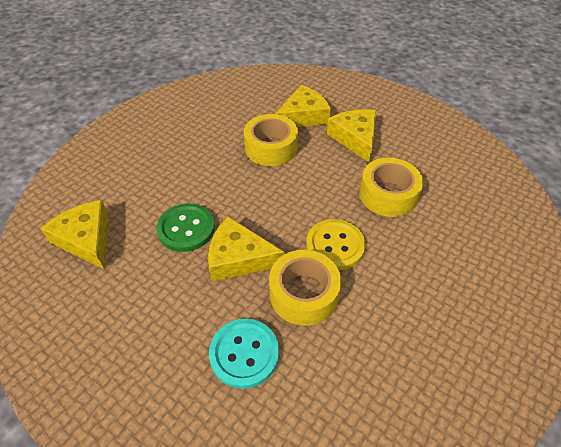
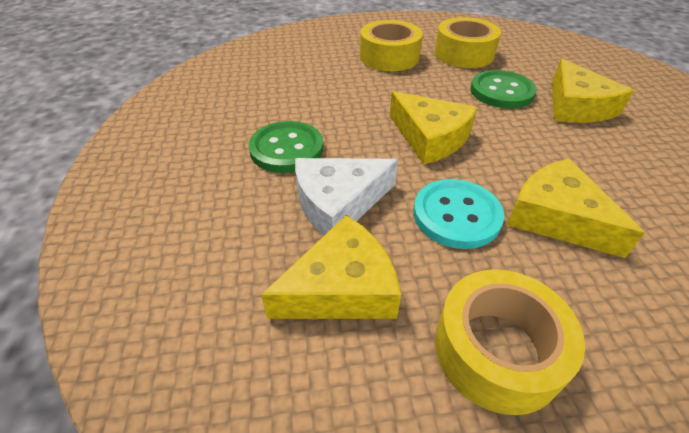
green button: 1 -> 2
white cheese: 0 -> 1
yellow button: 1 -> 0

